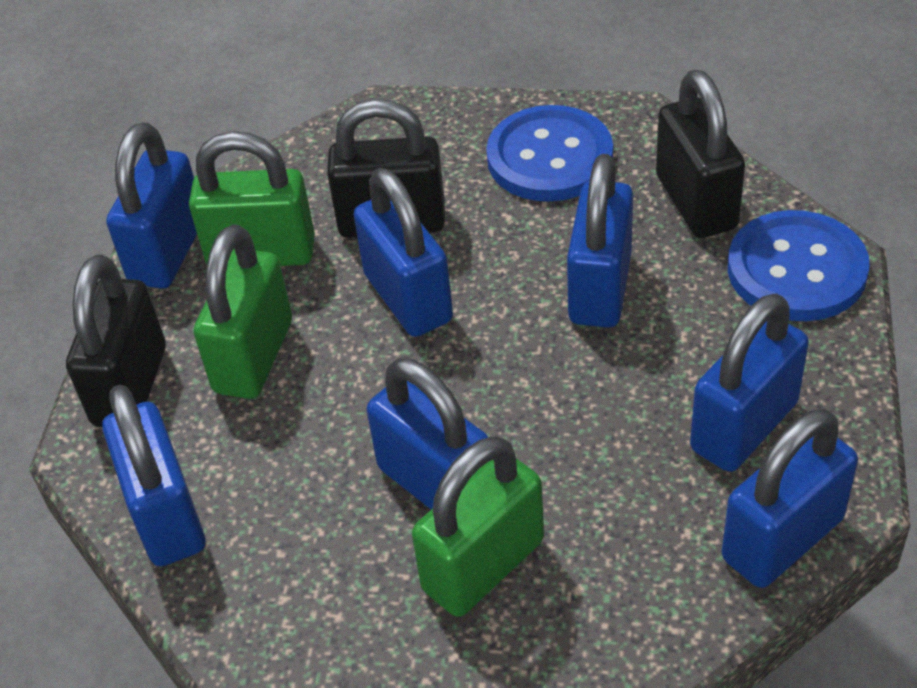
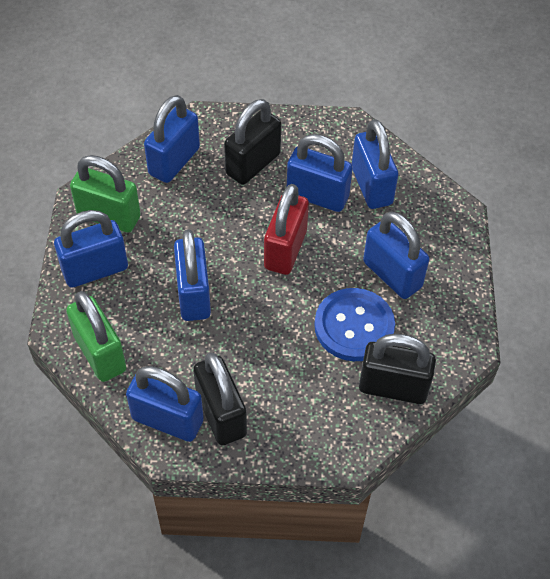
blue button: 2 -> 1
green padlock: 3 -> 2
red padlock: 0 -> 1

